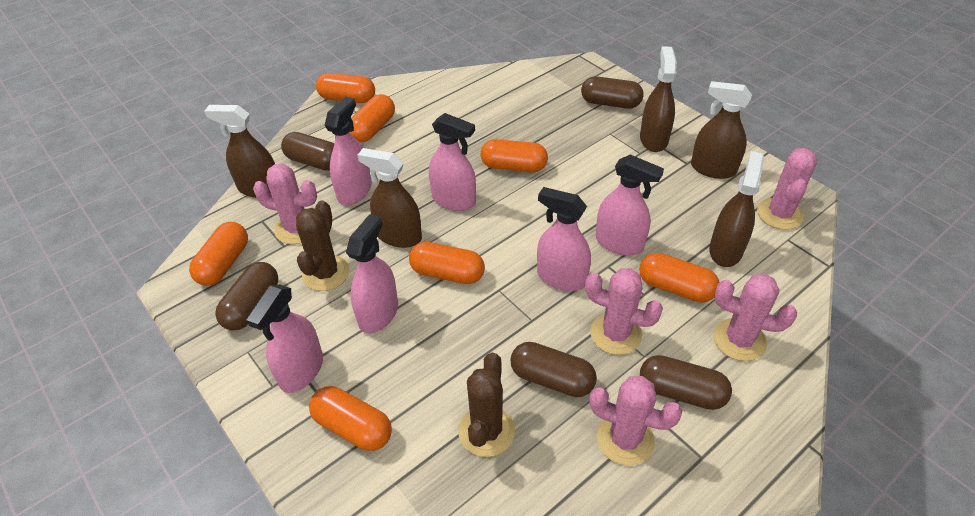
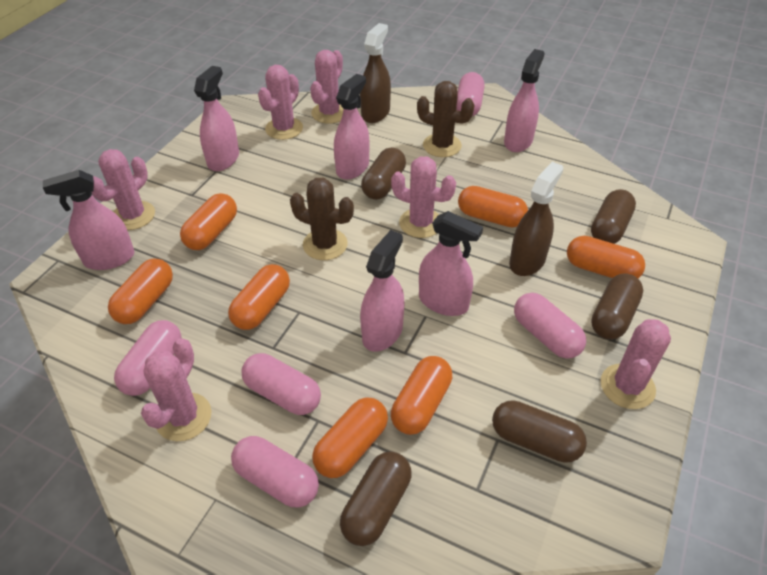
brown spray bottle: 5 -> 2
pink cactus: 5 -> 6
pink capsule: 0 -> 5

